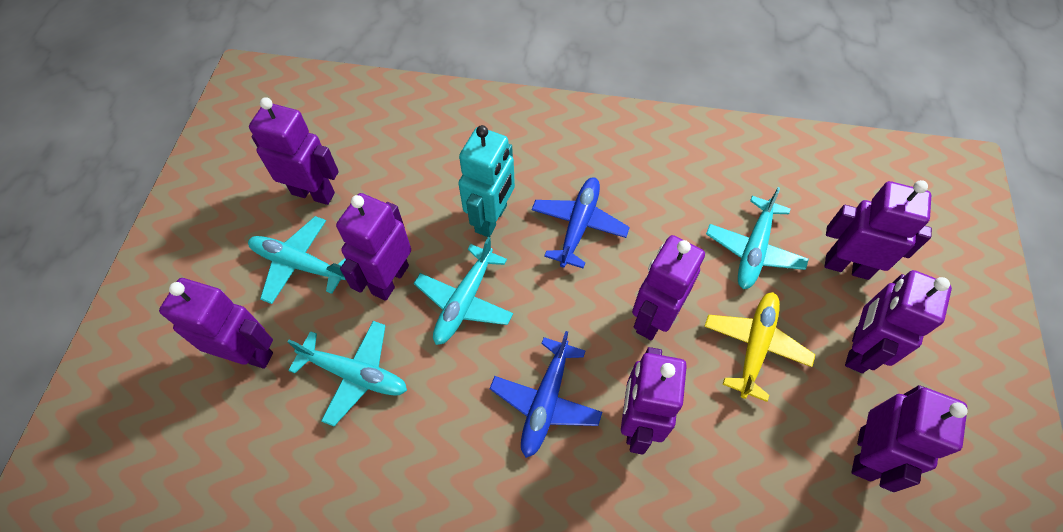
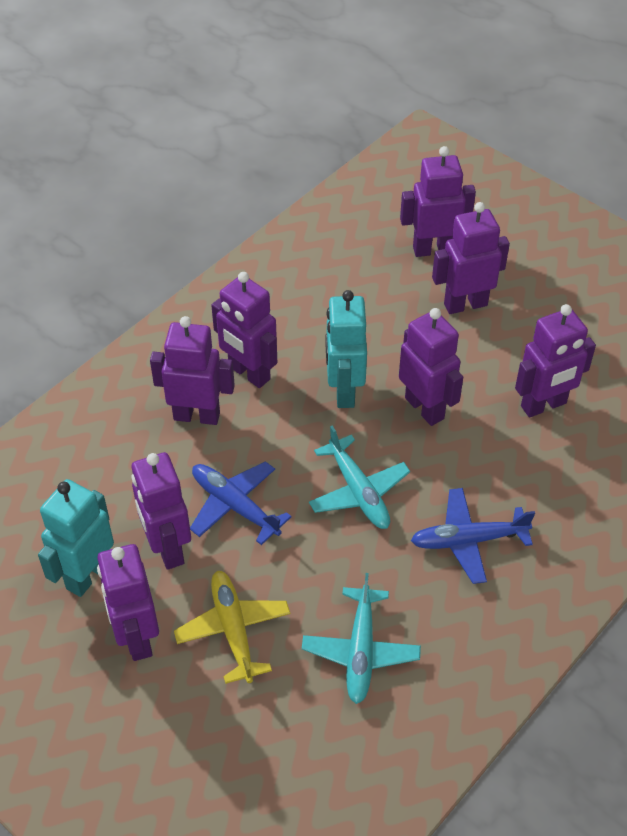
turquoise plane: 4 -> 2
turquoise robot: 1 -> 2

